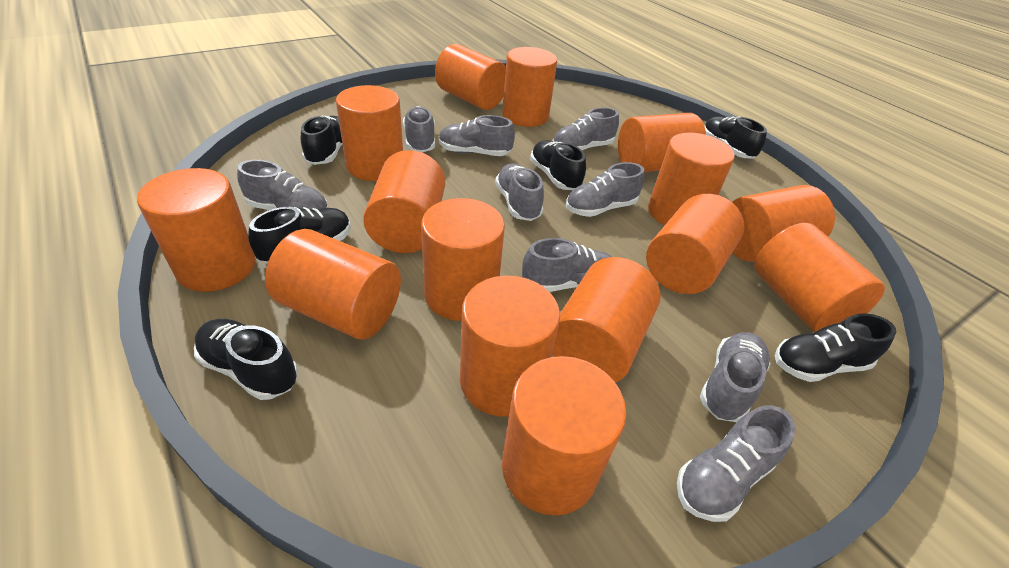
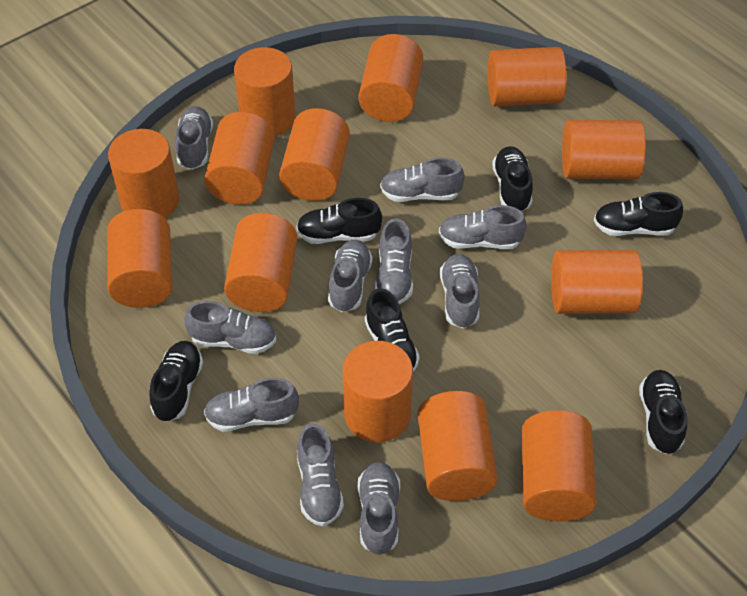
grey shoe: 9 -> 10
orange cylinder: 15 -> 13

